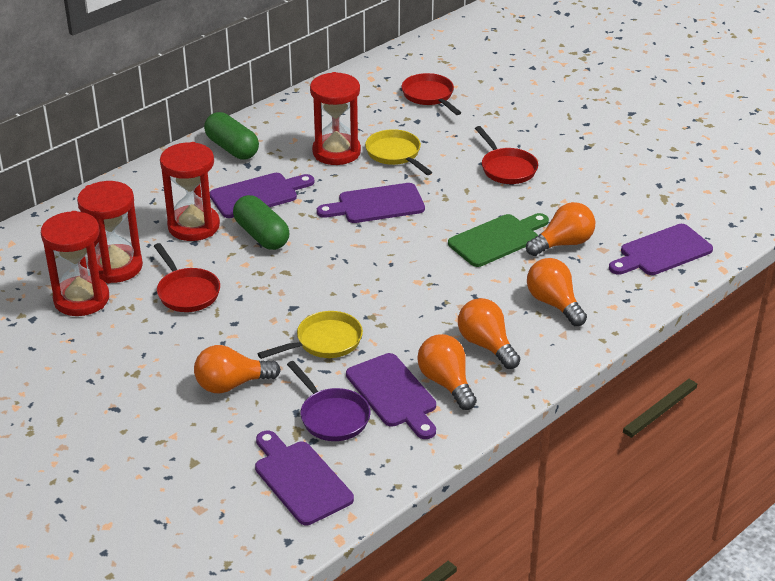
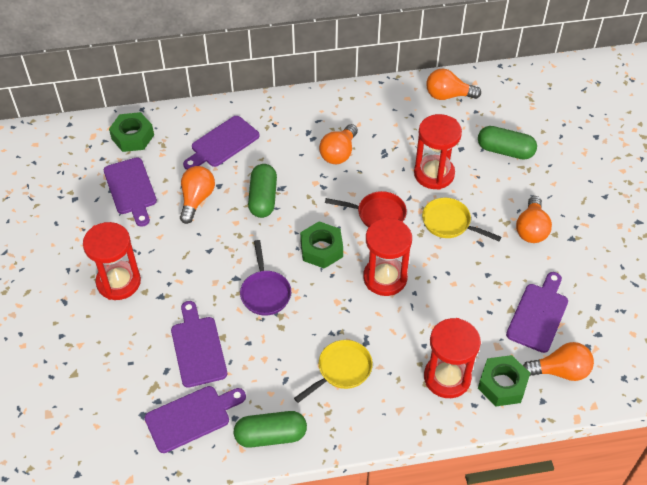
green capsule: 2 -> 3
green cutting board: 1 -> 0
green nut: 0 -> 3
red pan: 3 -> 1

